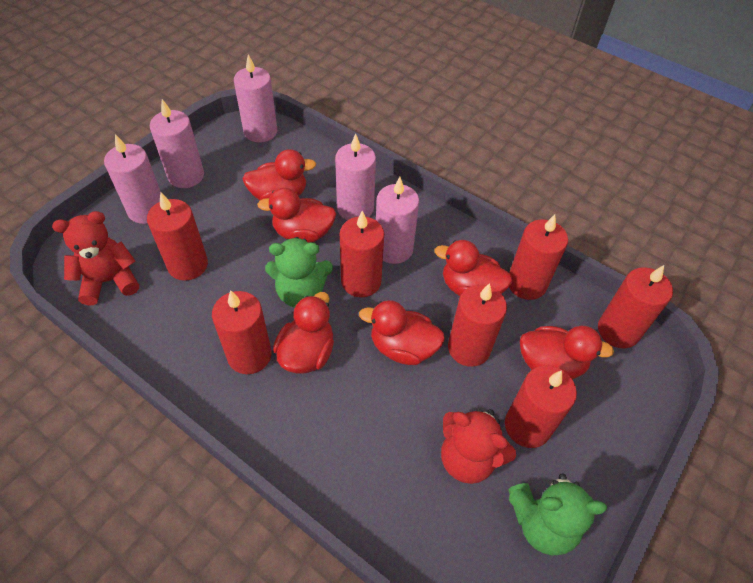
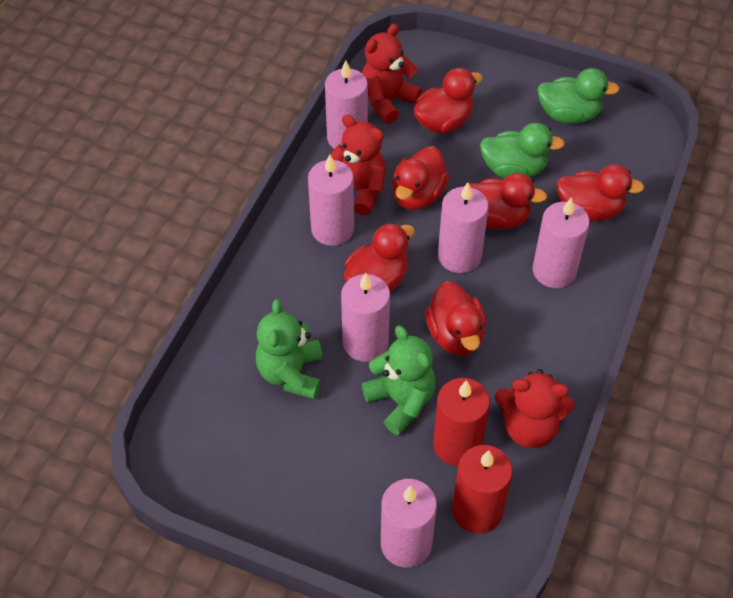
green duck: 0 -> 2
pink candle: 5 -> 6
red candle: 7 -> 2
red teddy bear: 2 -> 3

